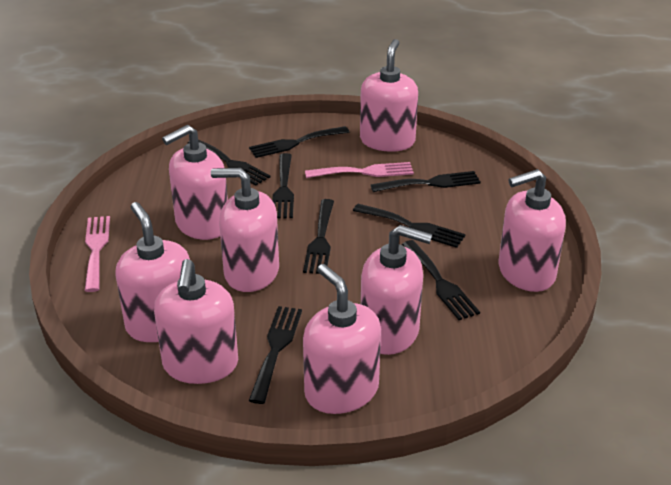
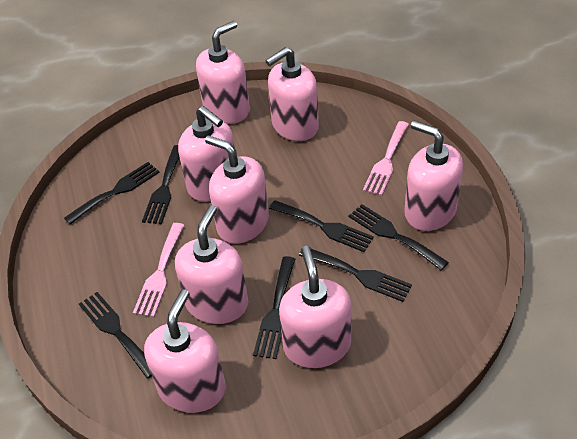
black fork: 8 -> 7

